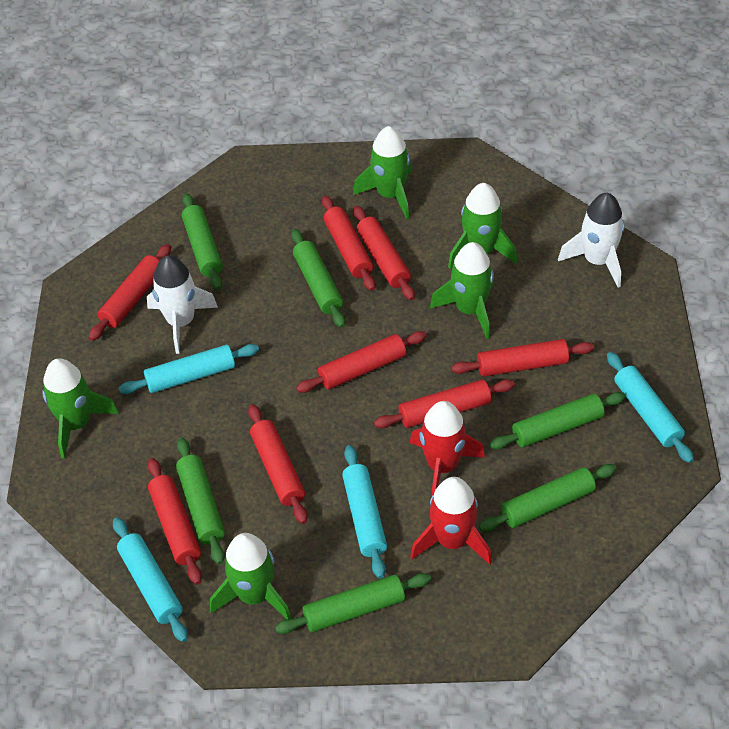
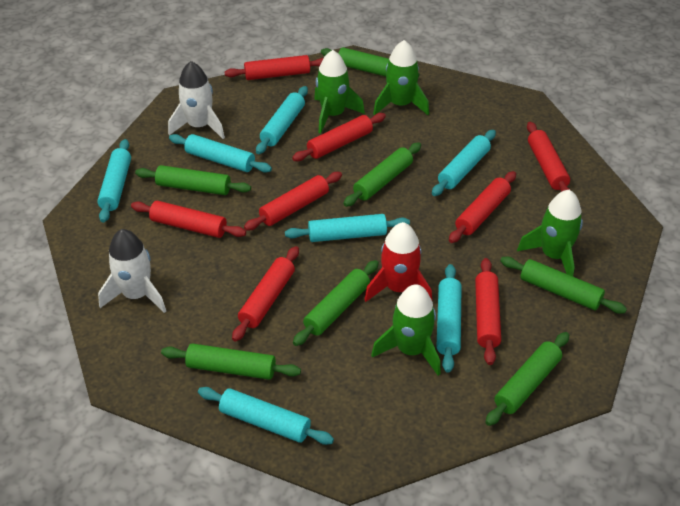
green rocket: 5 -> 4
green rolling pin: 6 -> 7
red rocket: 2 -> 1
turquoise rolling pin: 4 -> 7

